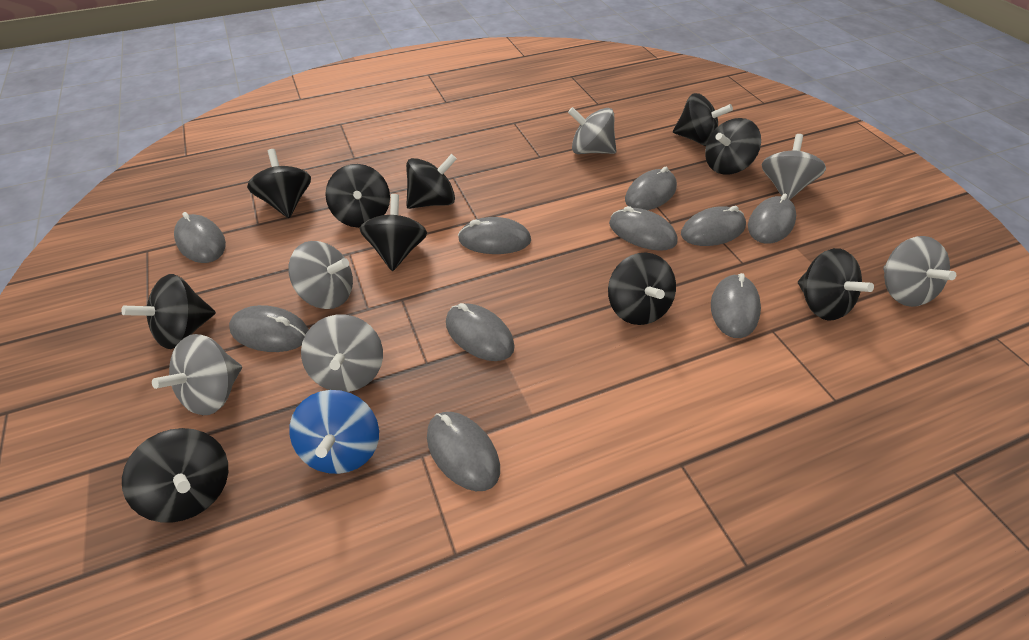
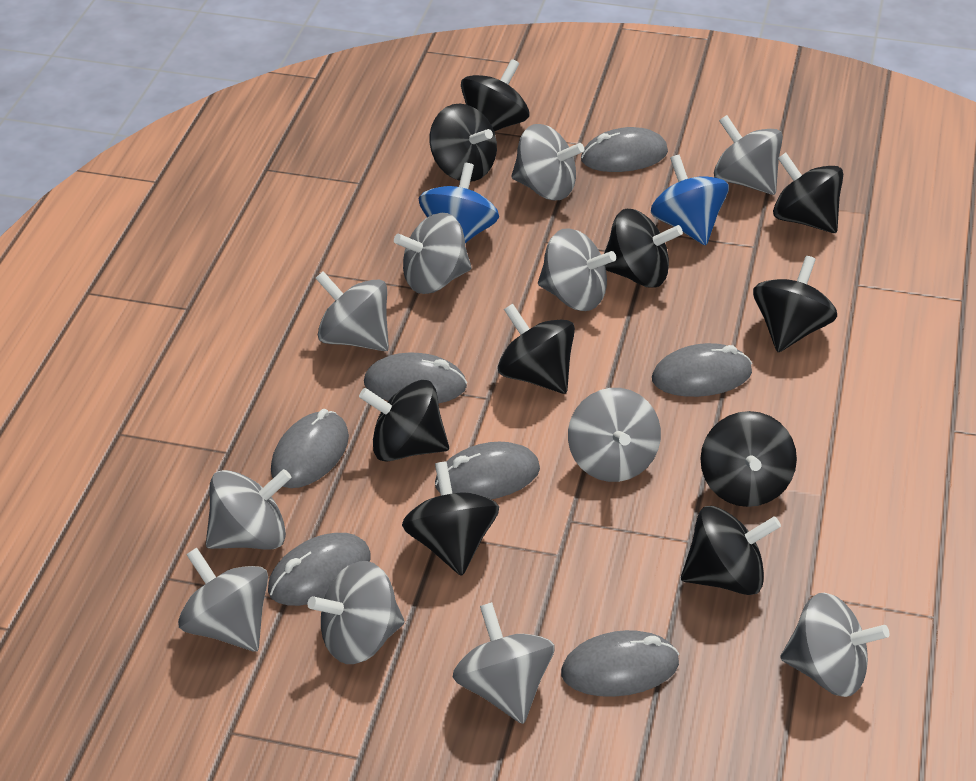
blue spinning top: 1 -> 2
grey mouse: 10 -> 7
grey spinning top: 6 -> 11

